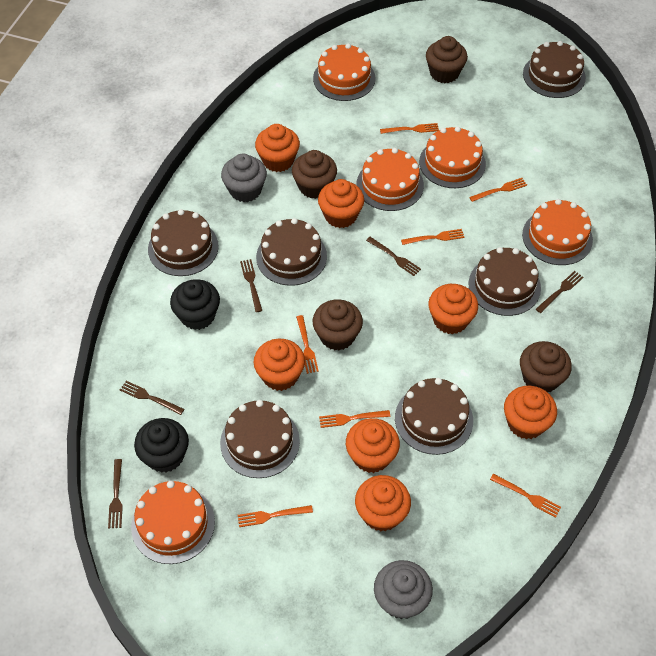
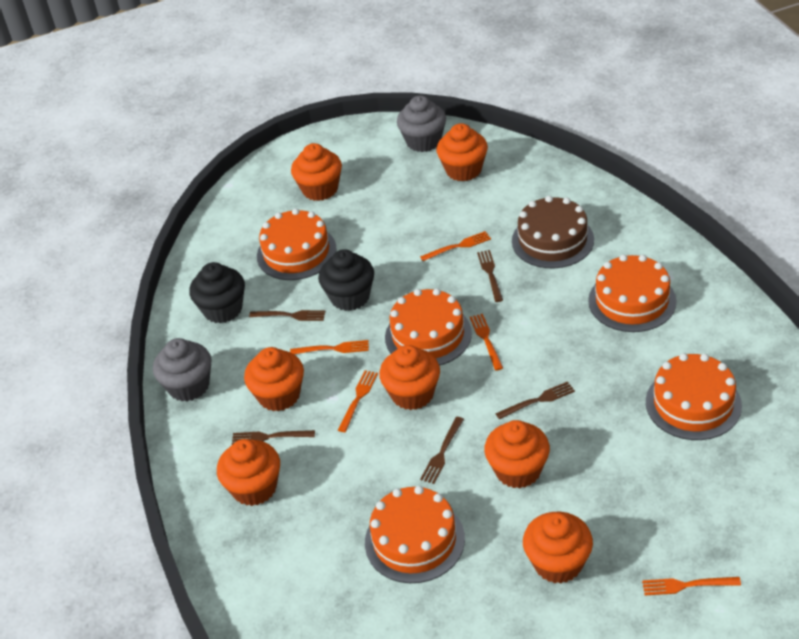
brown cake: 6 -> 1
brown cupcake: 4 -> 0
orange fork: 7 -> 5

